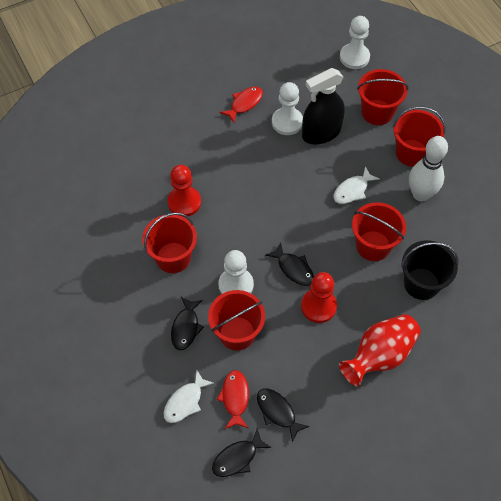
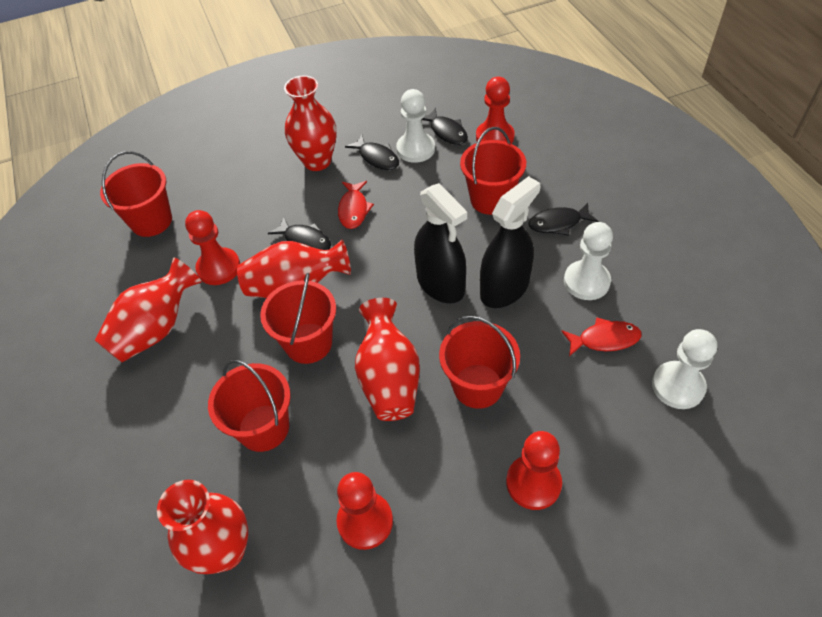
black bucket: 1 -> 0
black spray bottle: 1 -> 2
red pawn: 2 -> 4
red vase: 1 -> 5
white bowling pin: 1 -> 0
white fish: 2 -> 0

